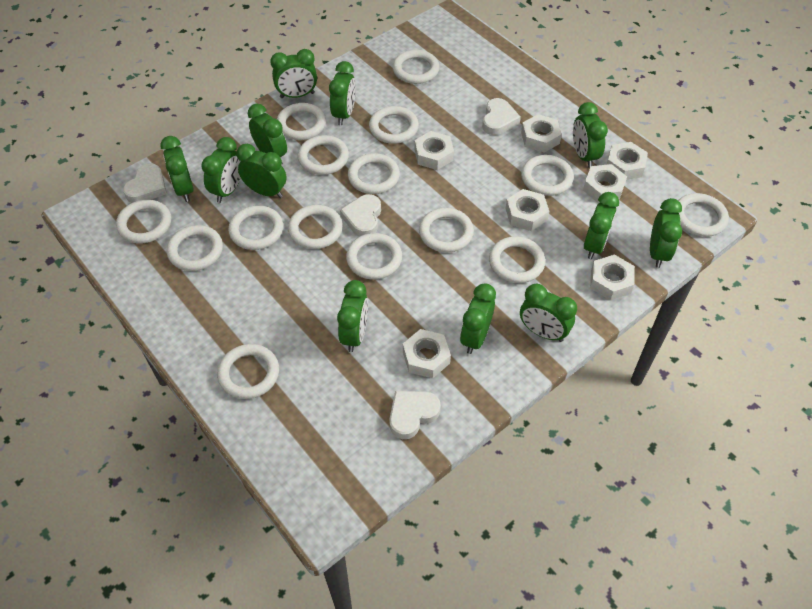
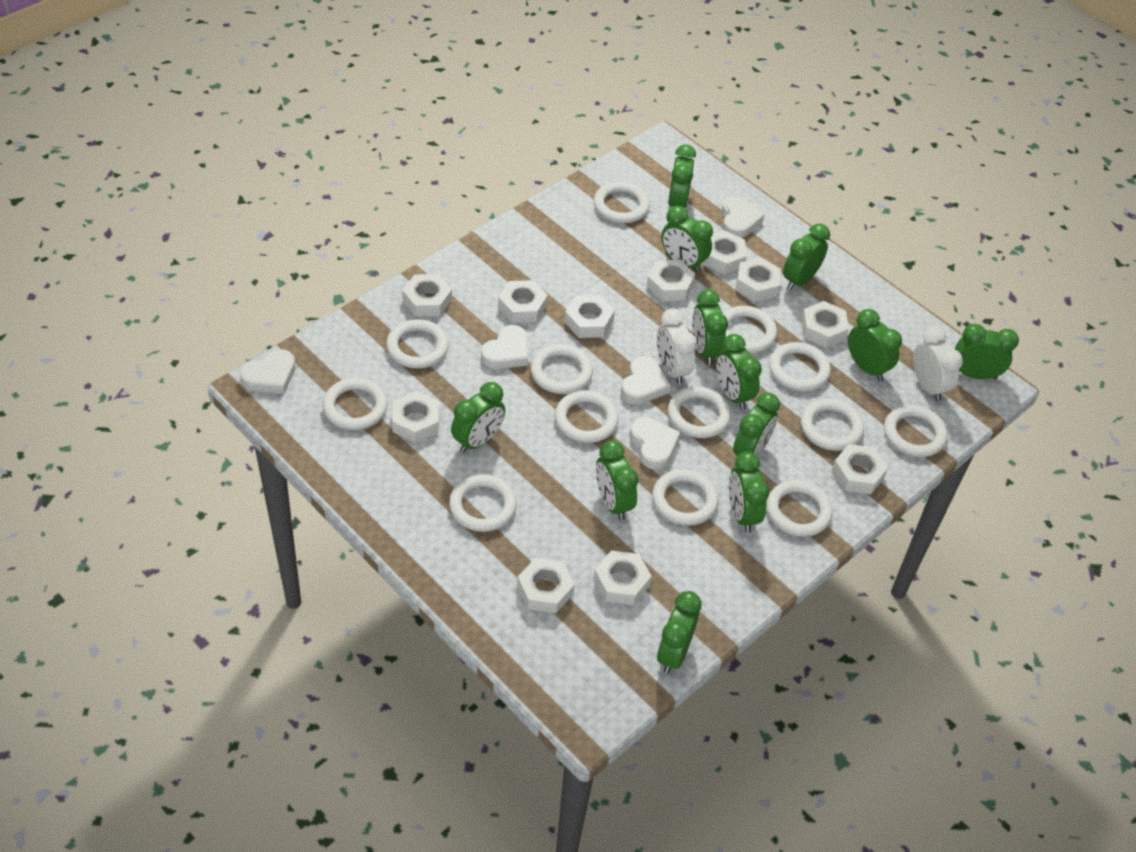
white clock: 0 -> 2
white heart: 4 -> 5
white nut: 7 -> 11
white ring: 15 -> 13

